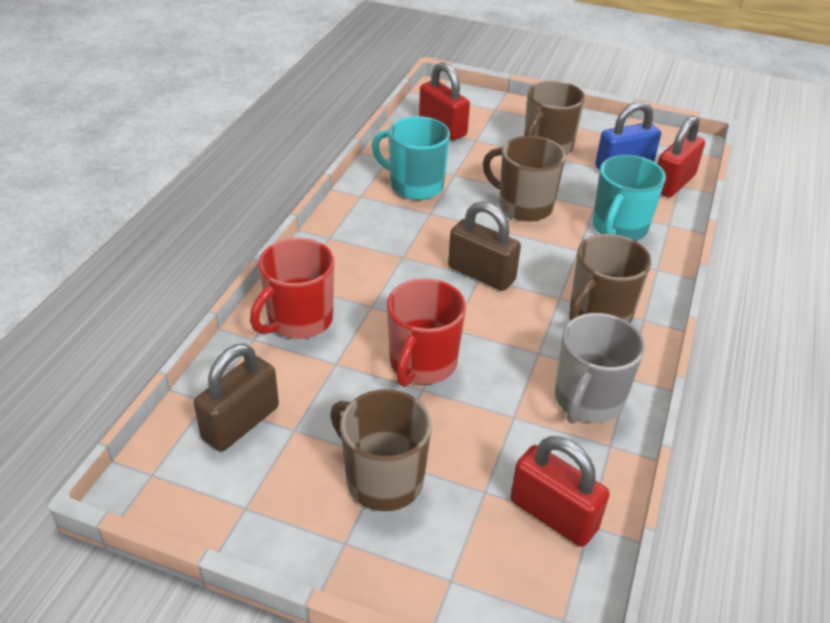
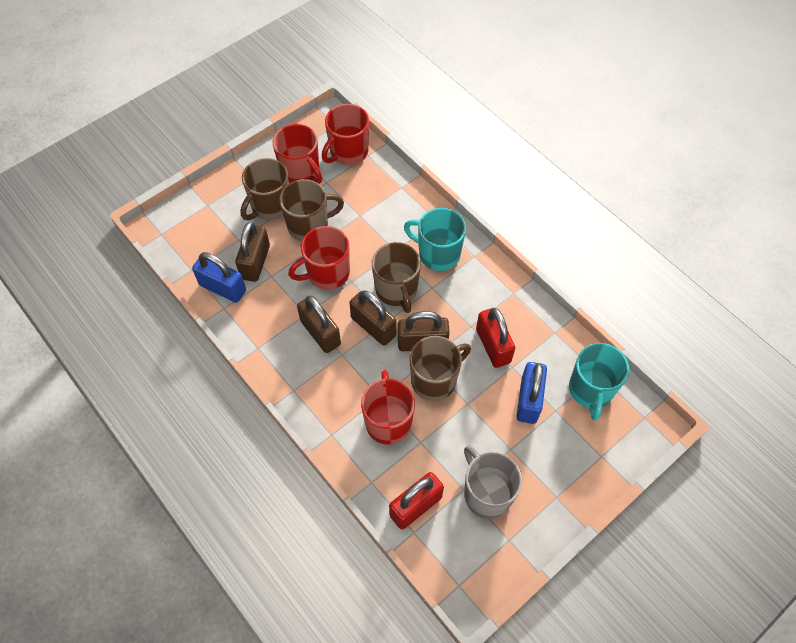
blue padlock: 1 -> 2
brown padlock: 2 -> 4
red mug: 2 -> 4
red padlock: 3 -> 2

